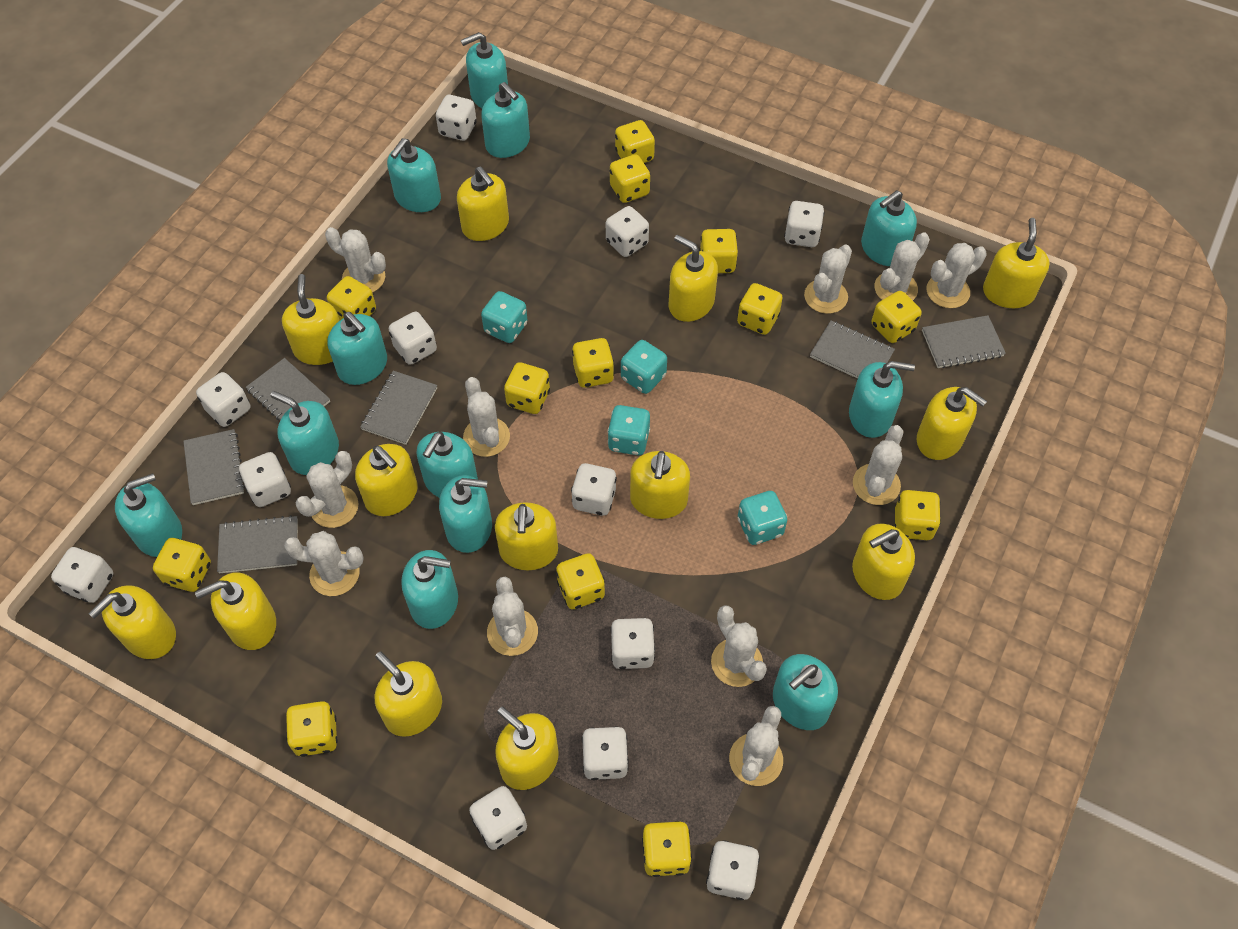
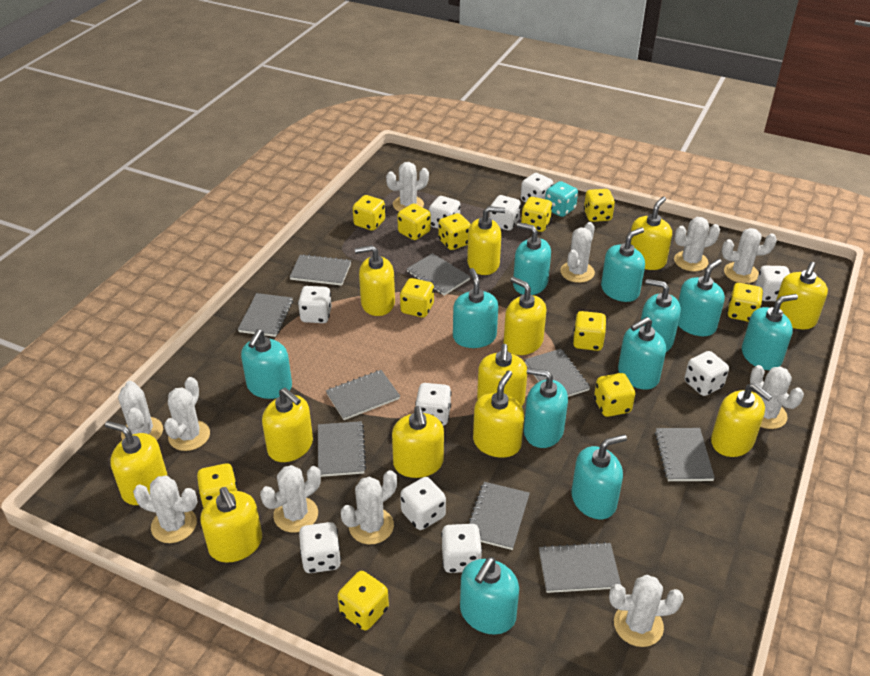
grey notebook: 6 -> 9
turquoise dice: 4 -> 1
turquoise soap dispenser: 12 -> 11
white dice: 12 -> 10
yellow dice: 13 -> 11
yellow soap dispenser: 13 -> 12

